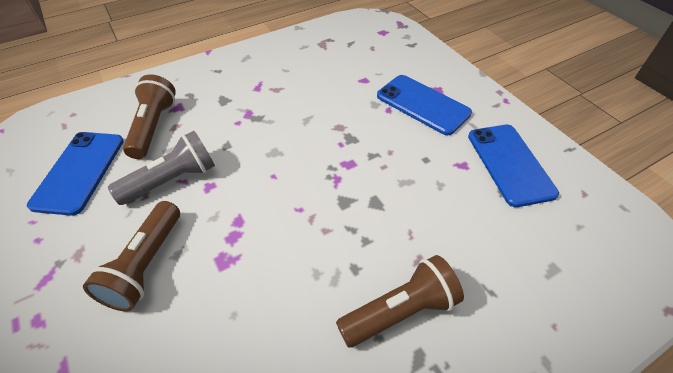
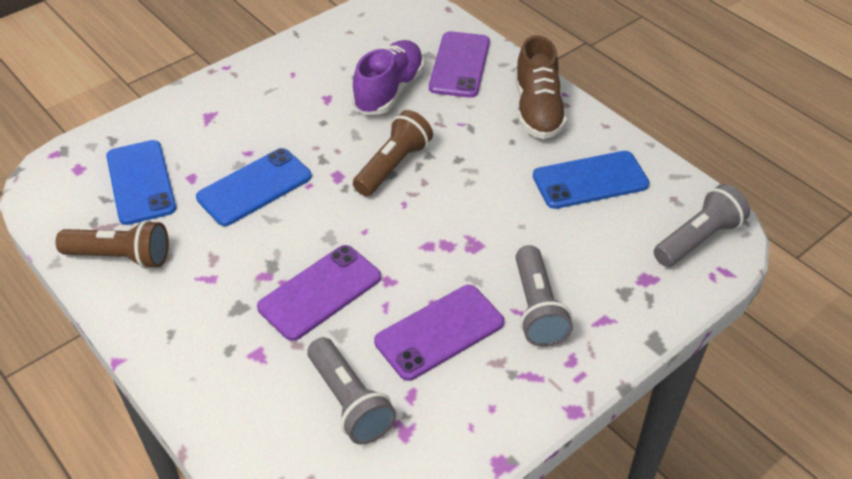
brown flashlight: 3 -> 2
brown shoe: 0 -> 1
grey flashlight: 1 -> 3
purple phone: 0 -> 3
purple shoe: 0 -> 1

